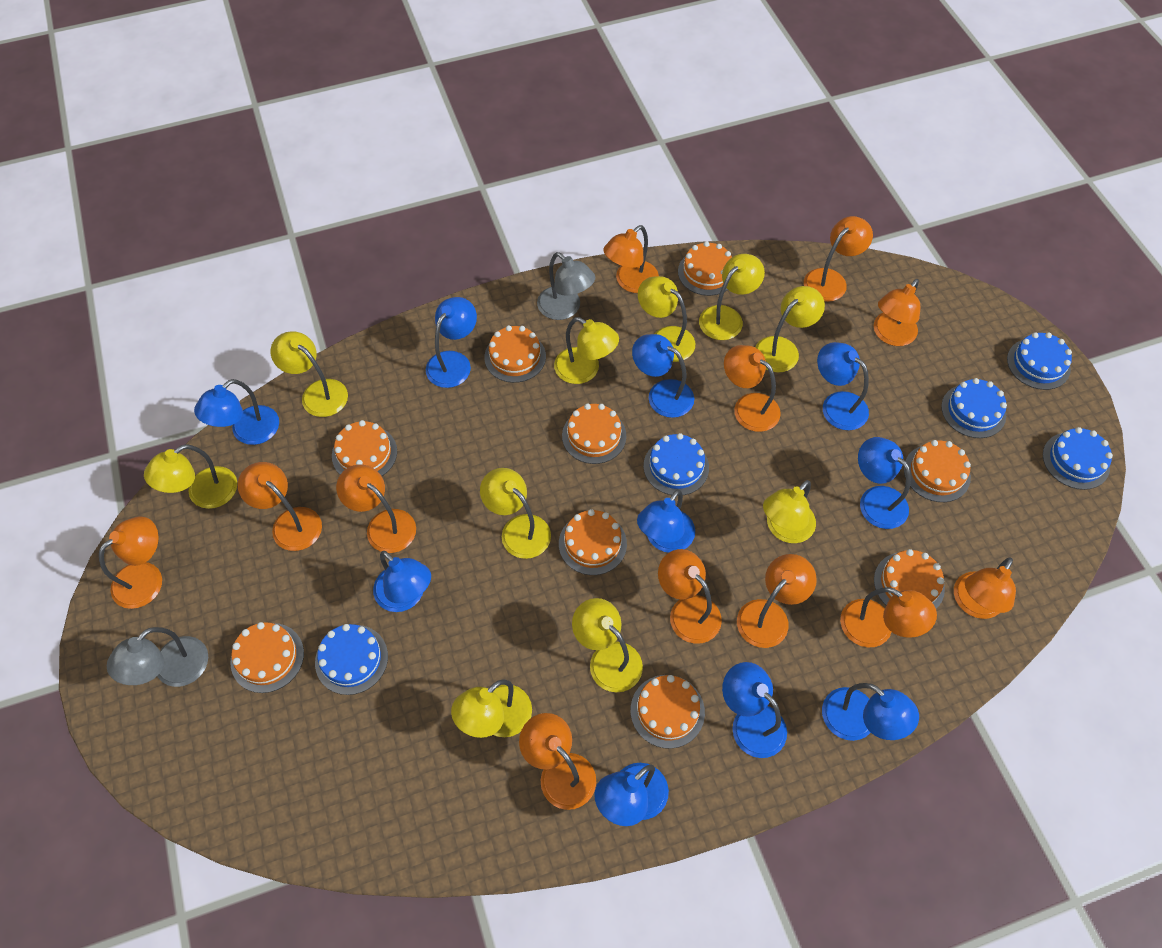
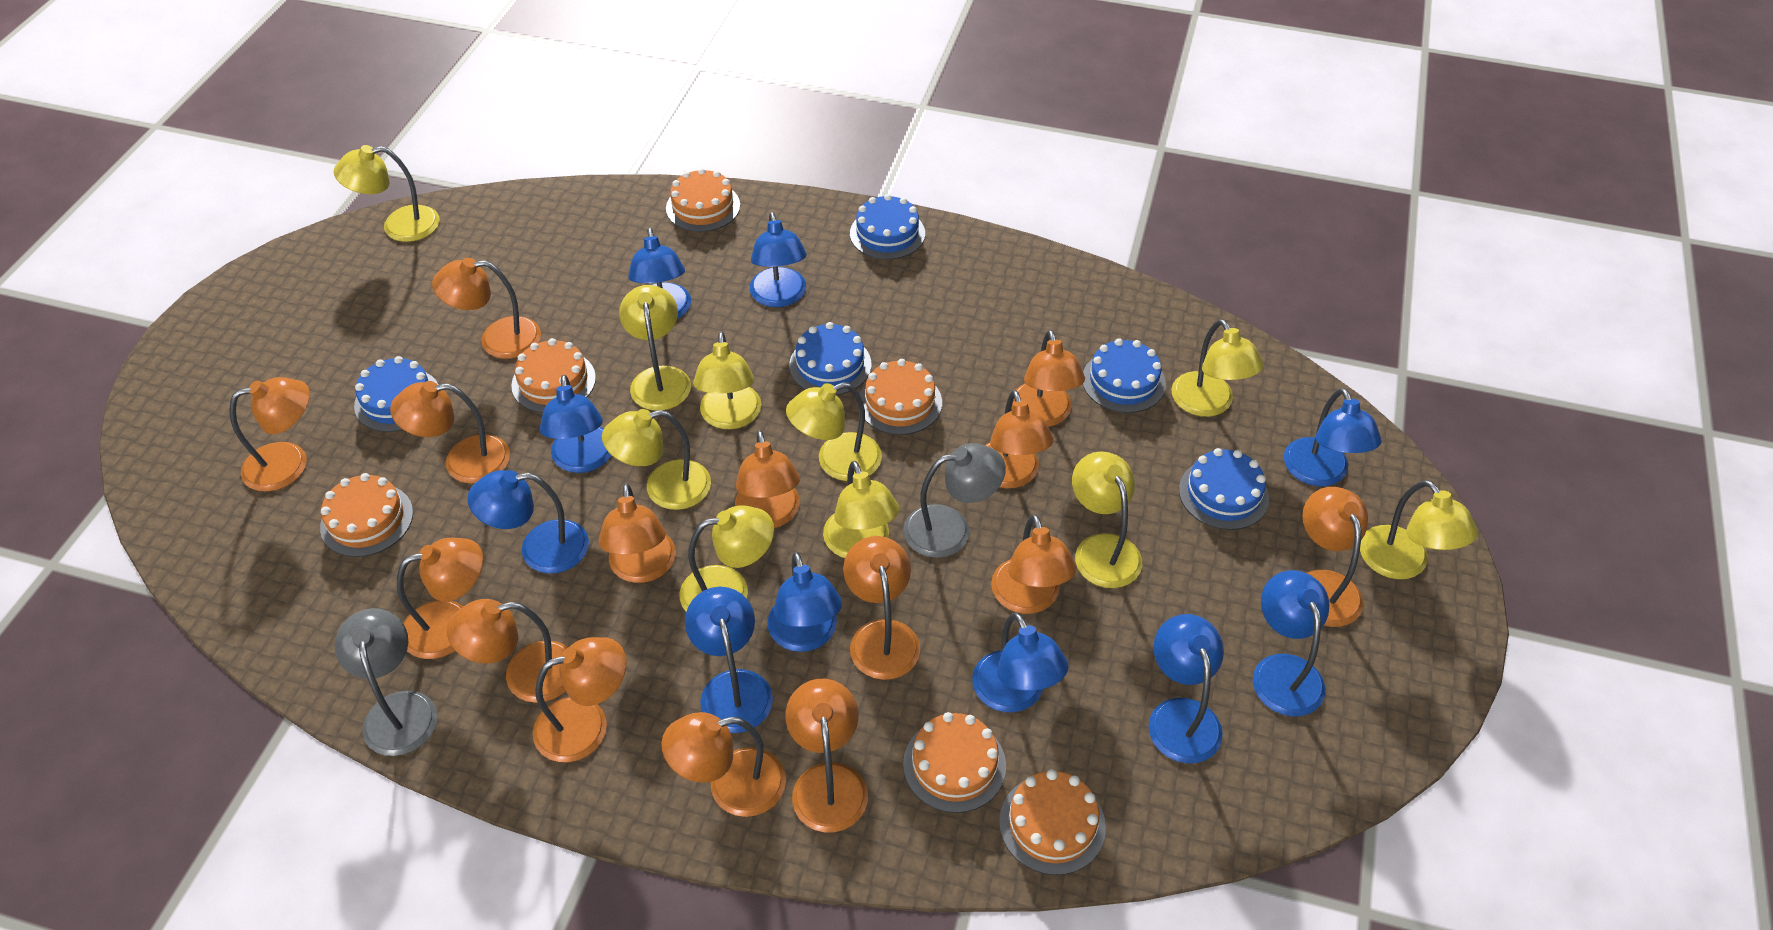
orange cake: 9 -> 6
orange lamp: 12 -> 15

